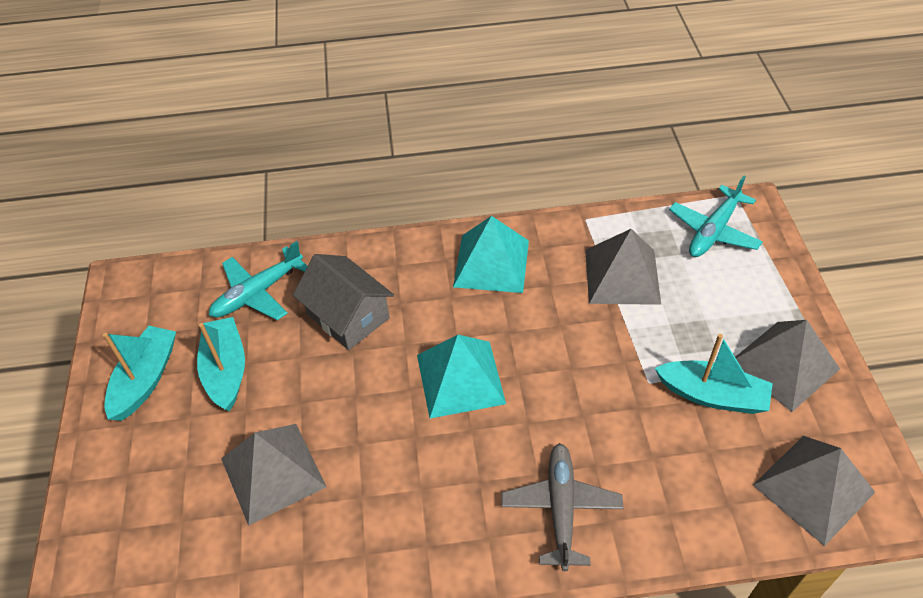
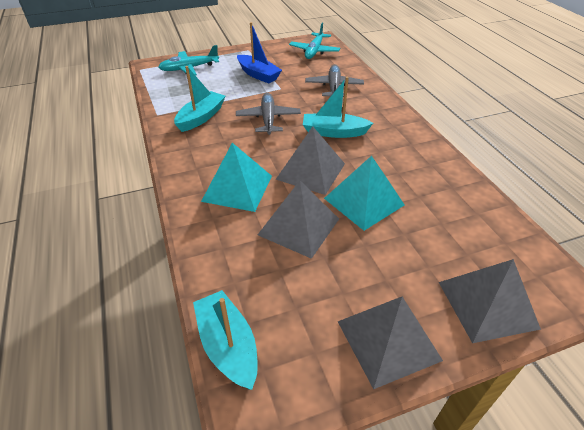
blue boat: 0 -> 1
grey house: 1 -> 0
grey plane: 1 -> 2

